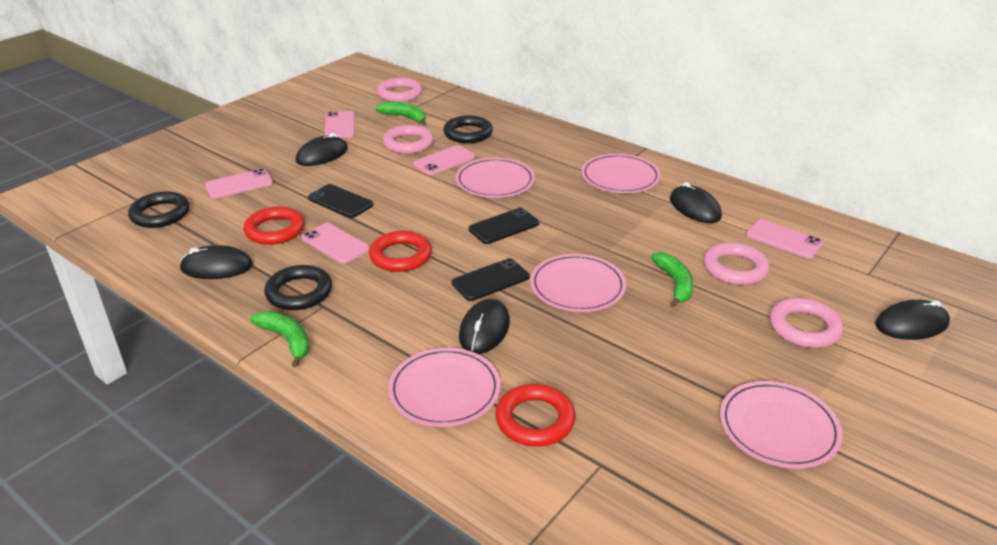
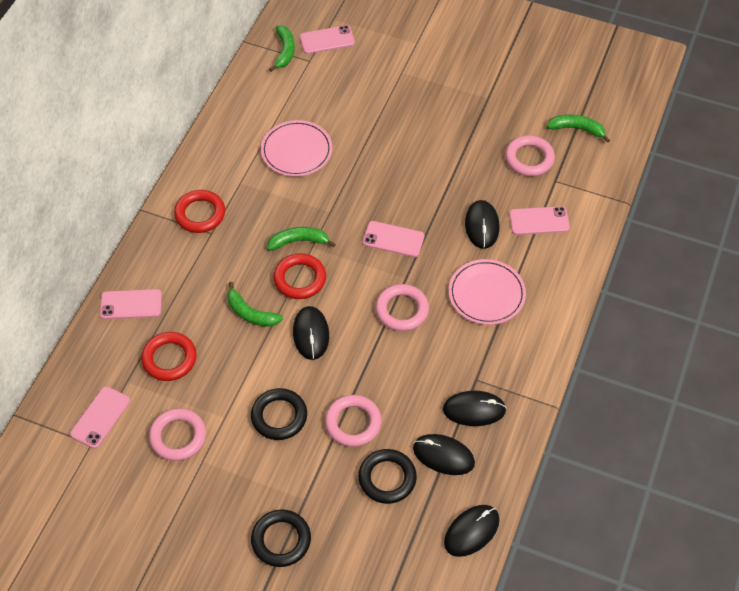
black phone: 3 -> 0
green banana: 3 -> 4
pink plate: 5 -> 2

